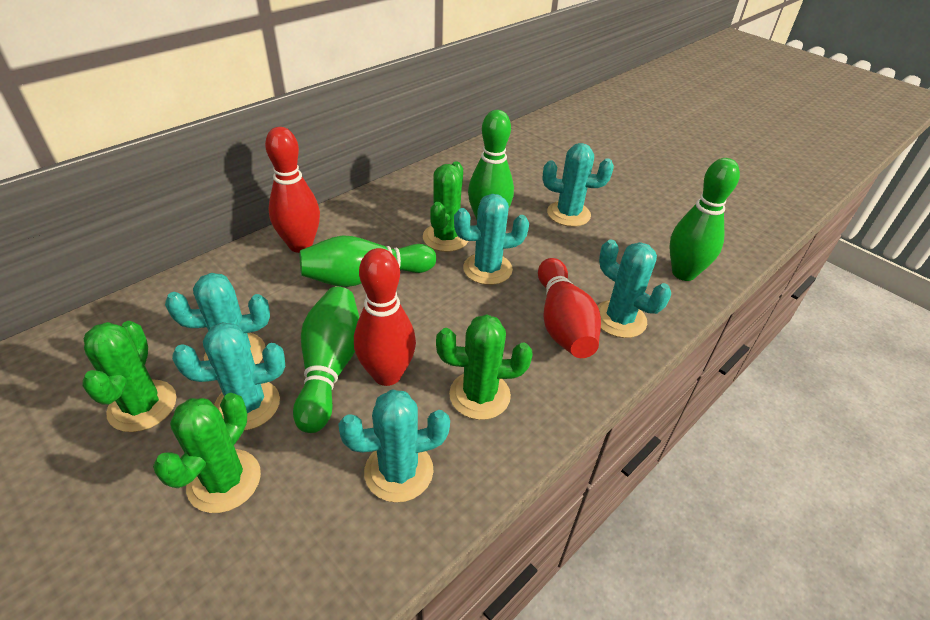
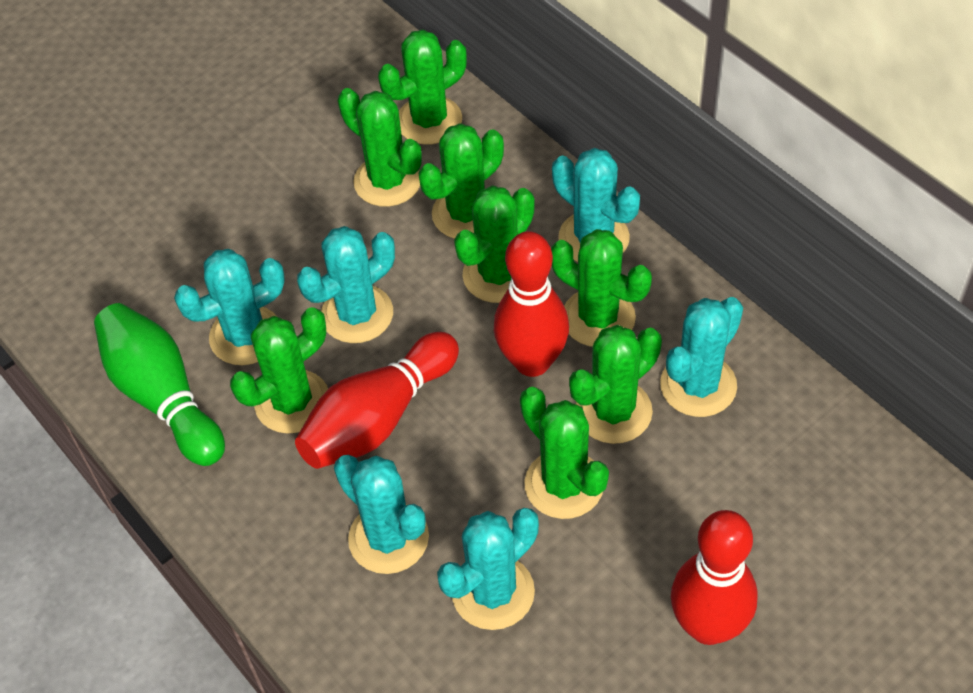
green bowling pin: 4 -> 1
green cactus: 4 -> 8

